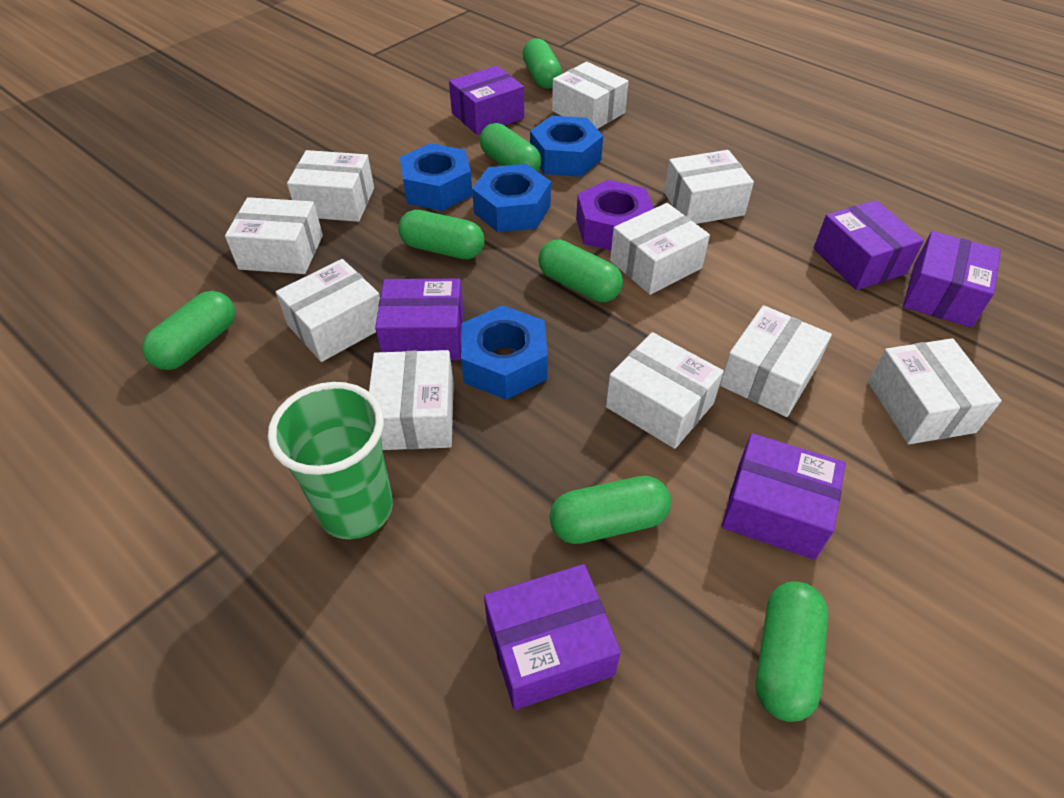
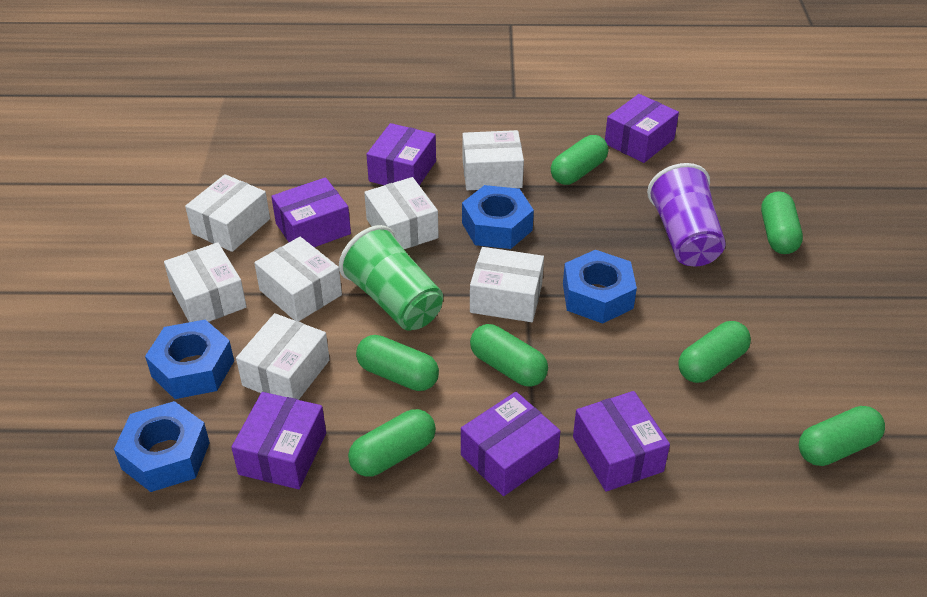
purple cup: 0 -> 1
purple nut: 1 -> 0
white box: 10 -> 7

